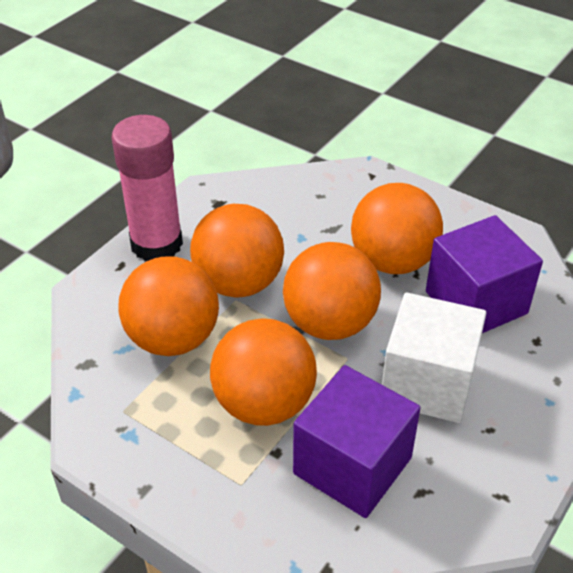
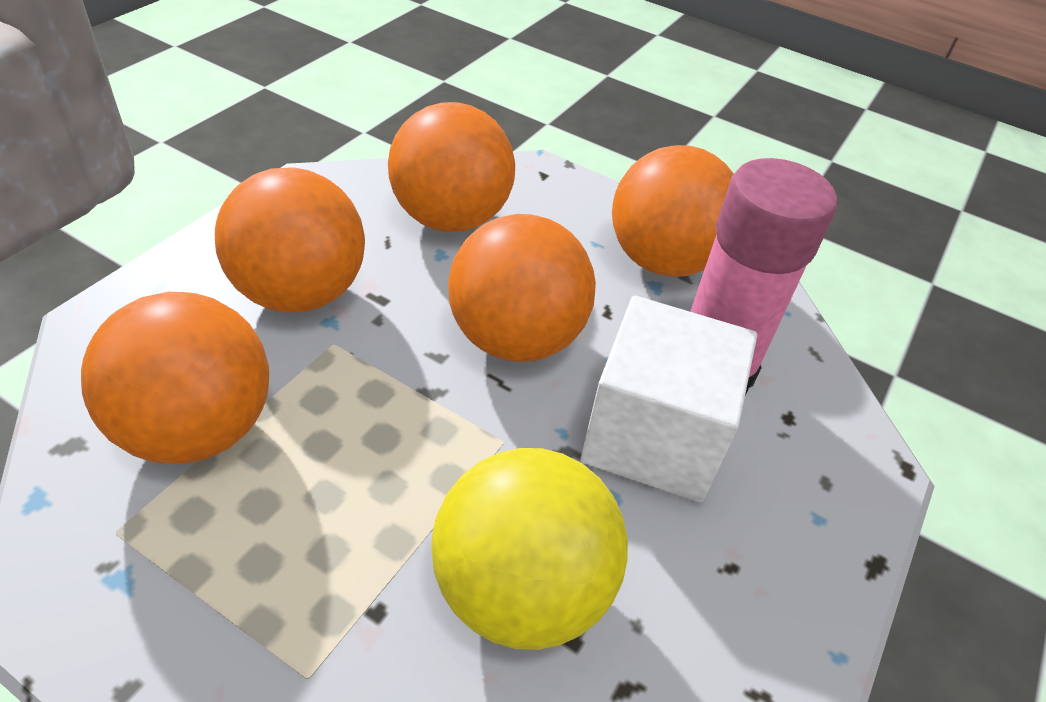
purple cube: 2 -> 0
yellow ball: 0 -> 1

